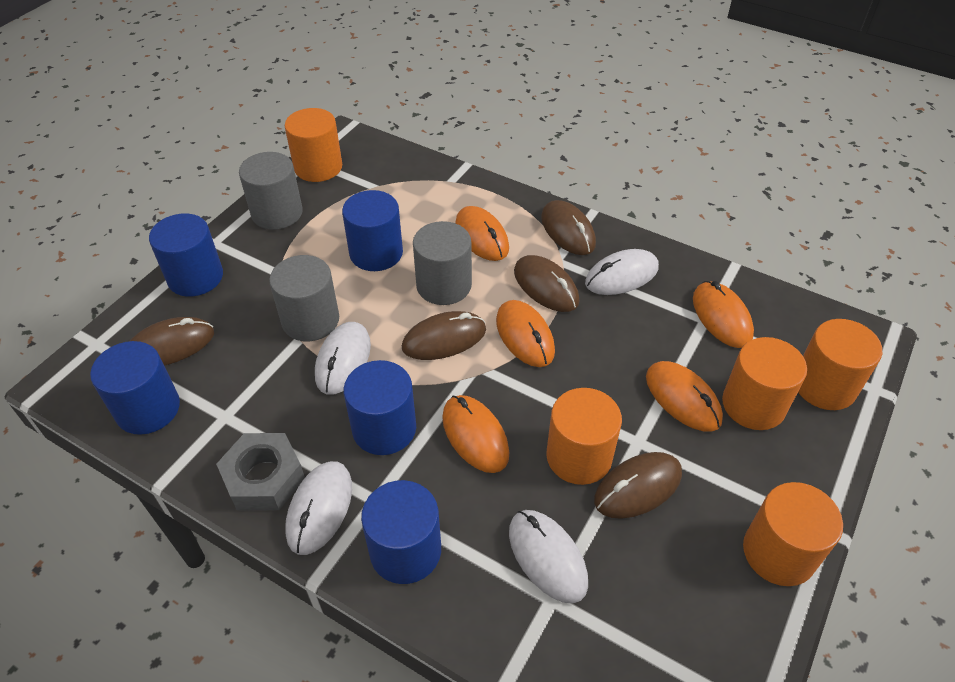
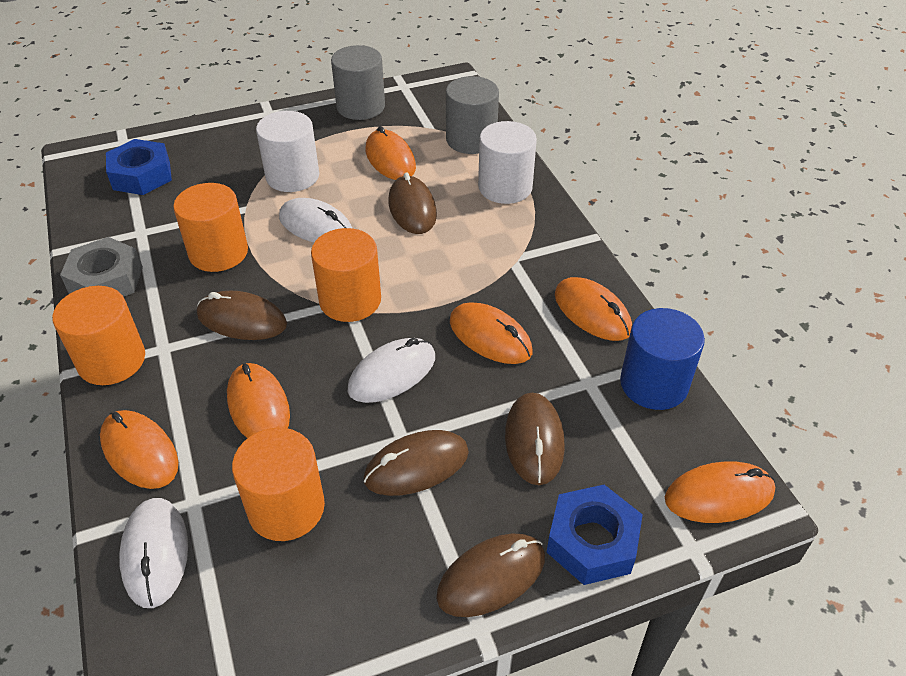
blue cylinder: 5 -> 1
blue nut: 0 -> 2
grey cylinder: 3 -> 2
orange cylinder: 5 -> 4
orange mouse: 5 -> 6
white cylinder: 0 -> 2
white mouse: 4 -> 3

